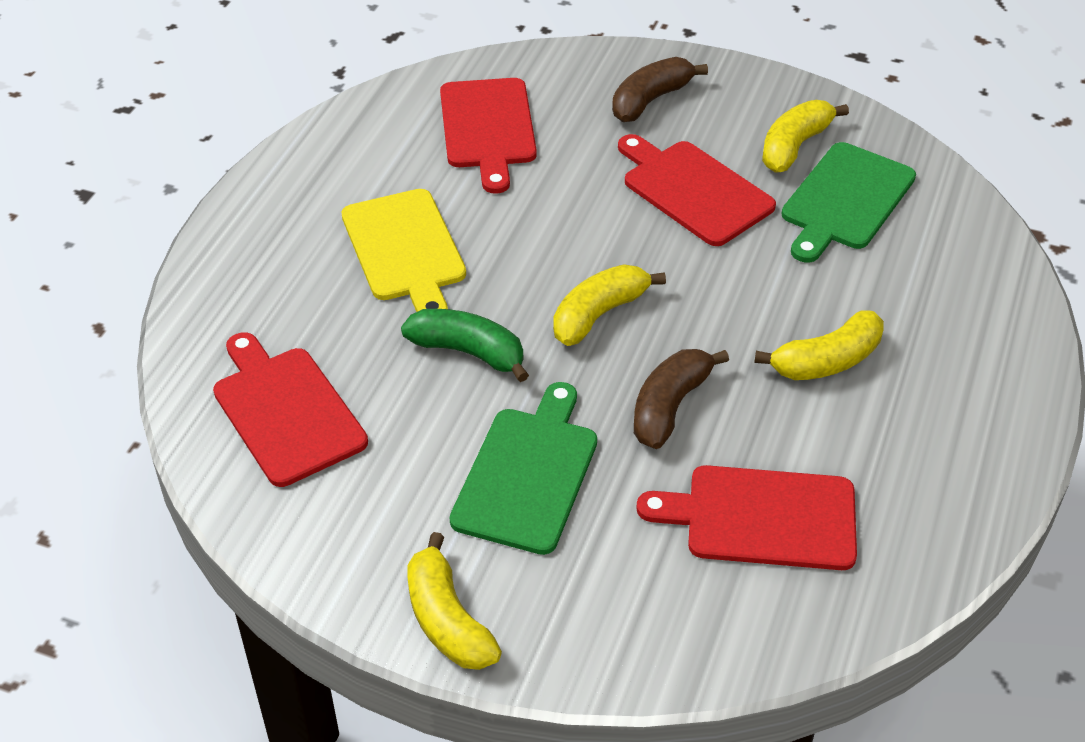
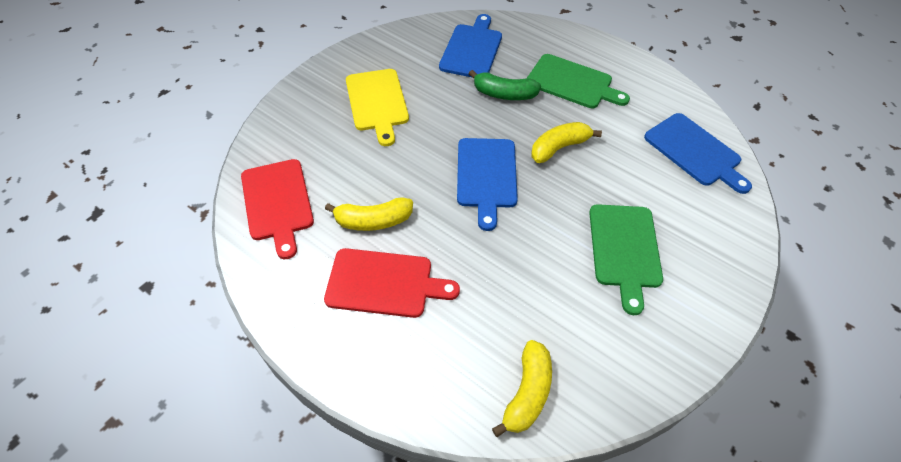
blue cutting board: 0 -> 3
brown banana: 2 -> 0
red cutting board: 4 -> 2
yellow banana: 4 -> 3

